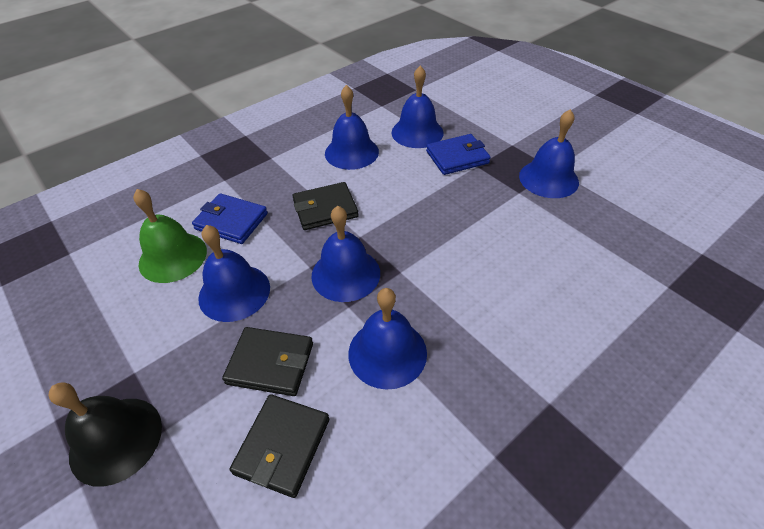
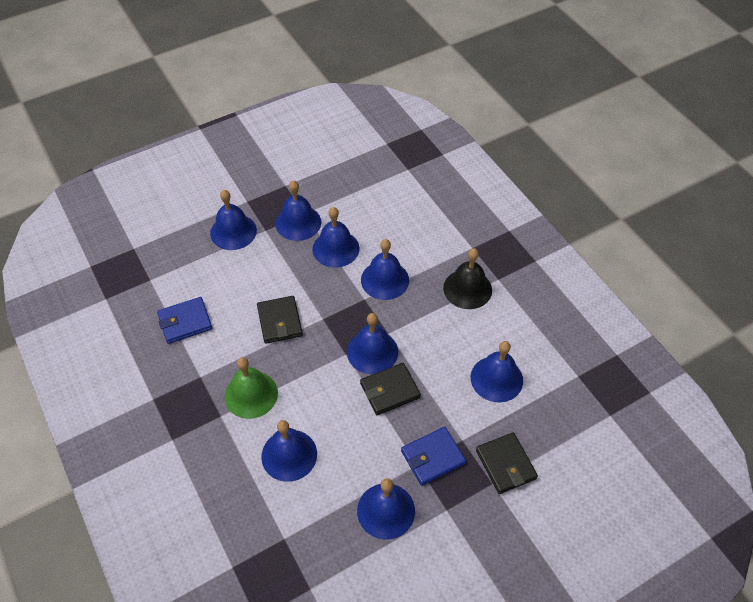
blue bell: 6 -> 8

